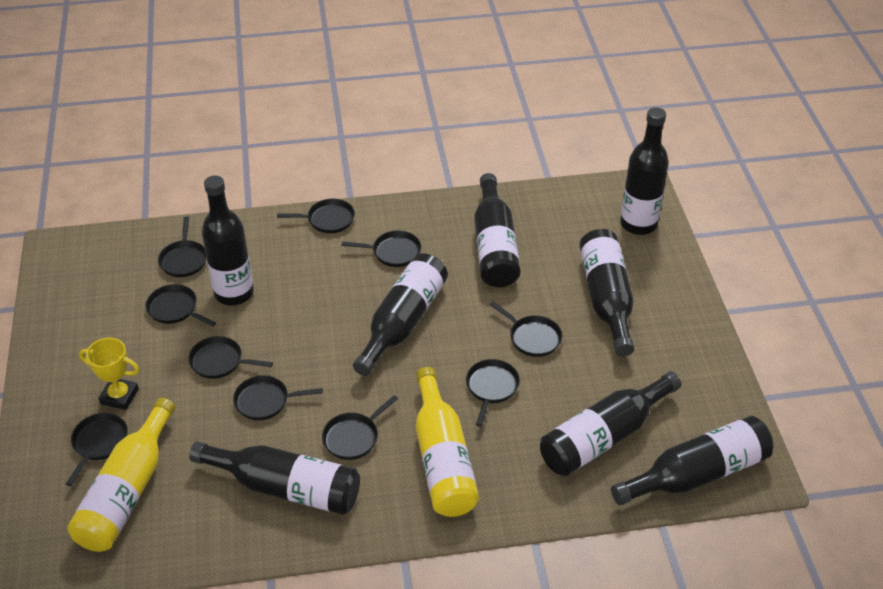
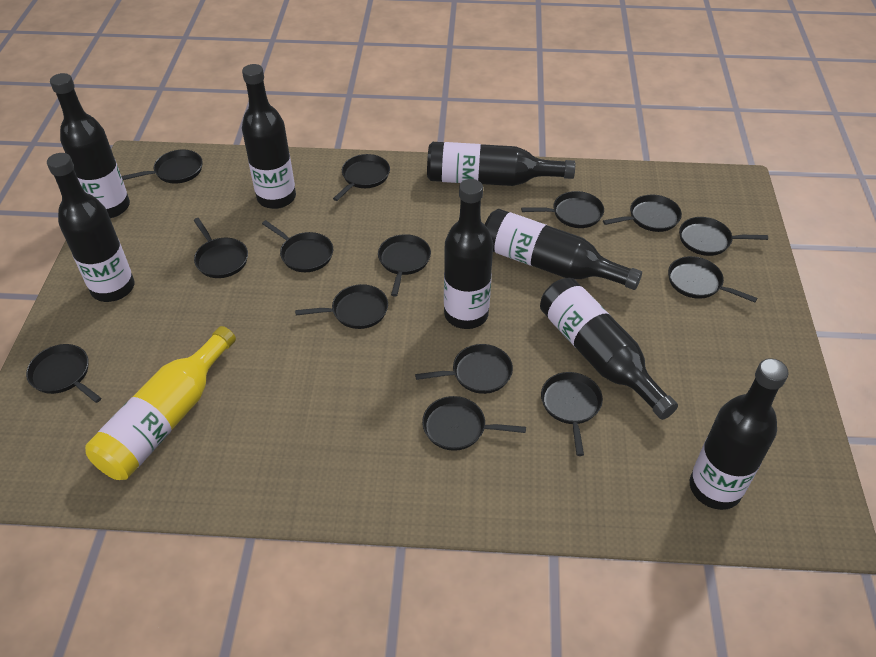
black pan: 10 -> 14
yellow bottle: 2 -> 1
yellow trophy: 1 -> 0

